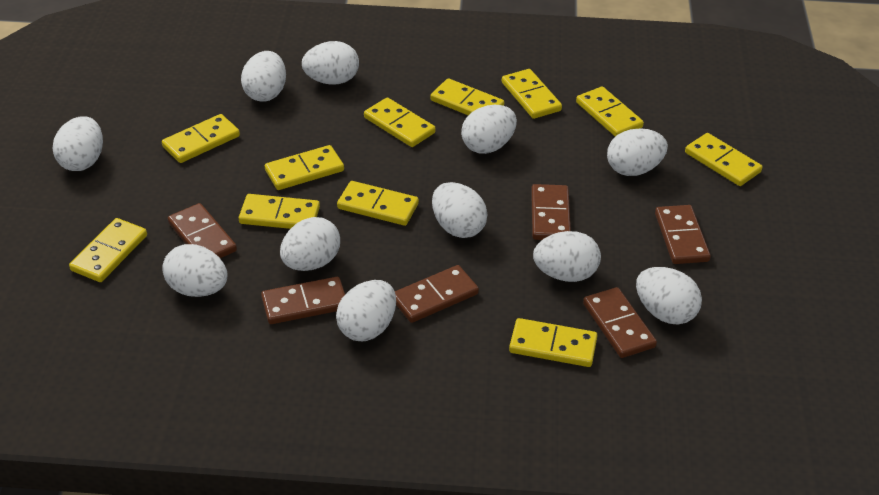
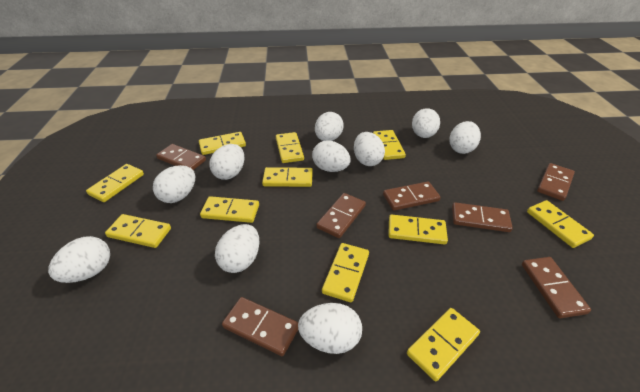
brown domino: 6 -> 7
white egg: 11 -> 10

